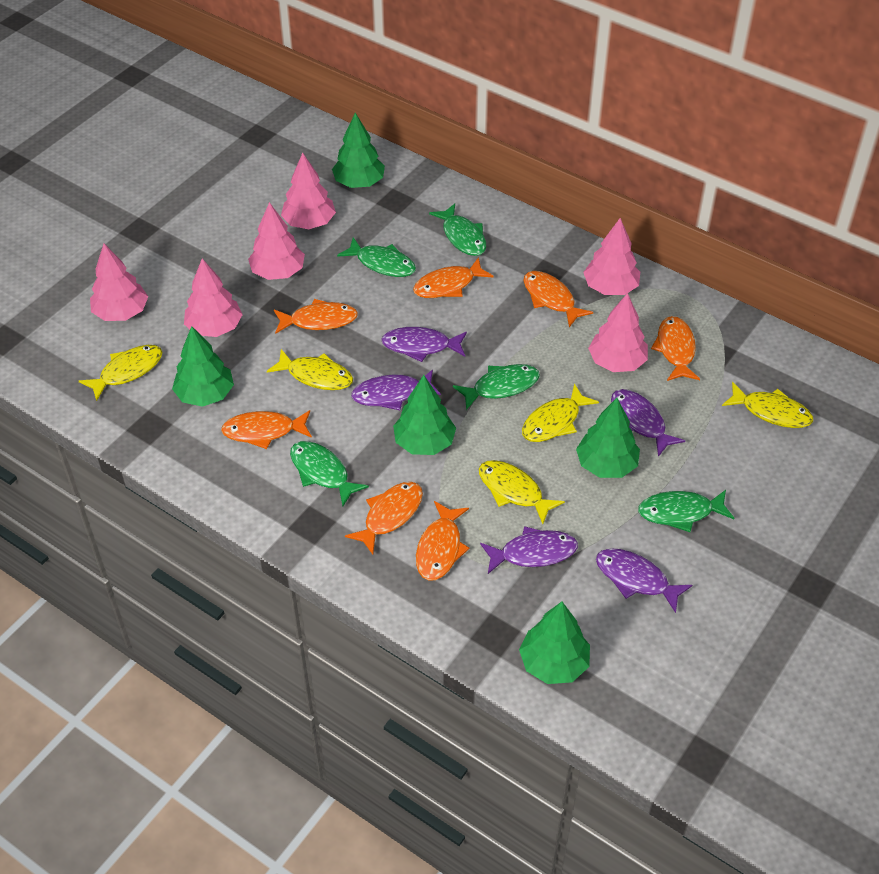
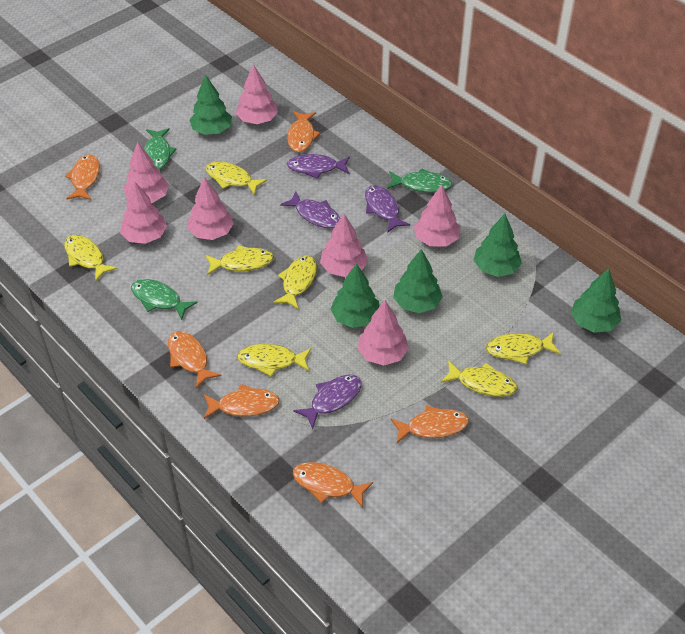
green fish: 5 -> 3
orange fish: 7 -> 6
pink tree: 6 -> 7
purple fish: 5 -> 4
yellow fish: 5 -> 7

